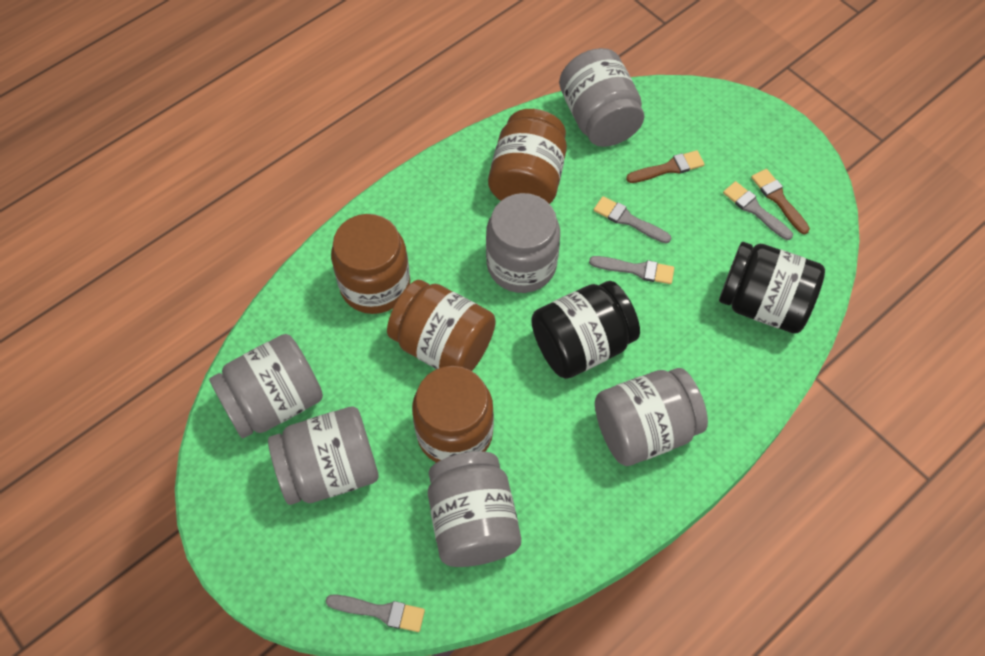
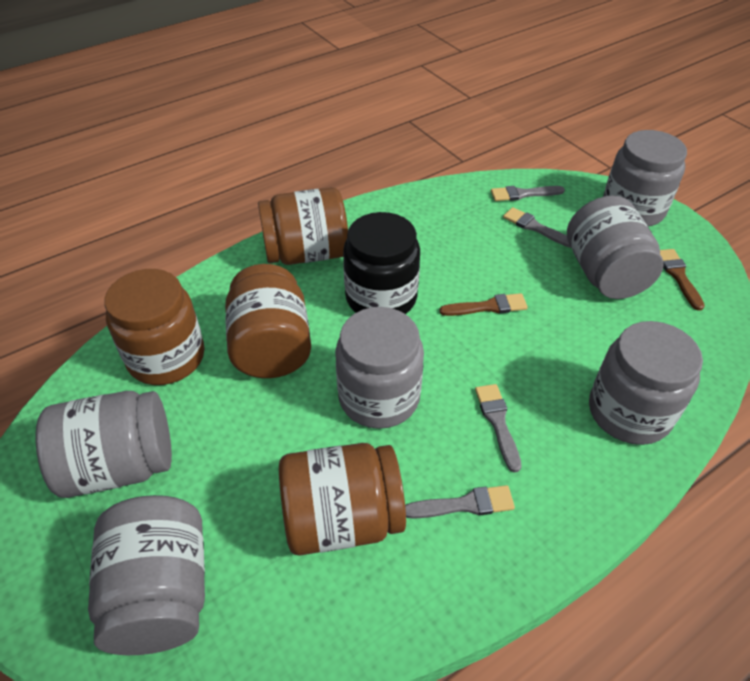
black jar: 2 -> 1

